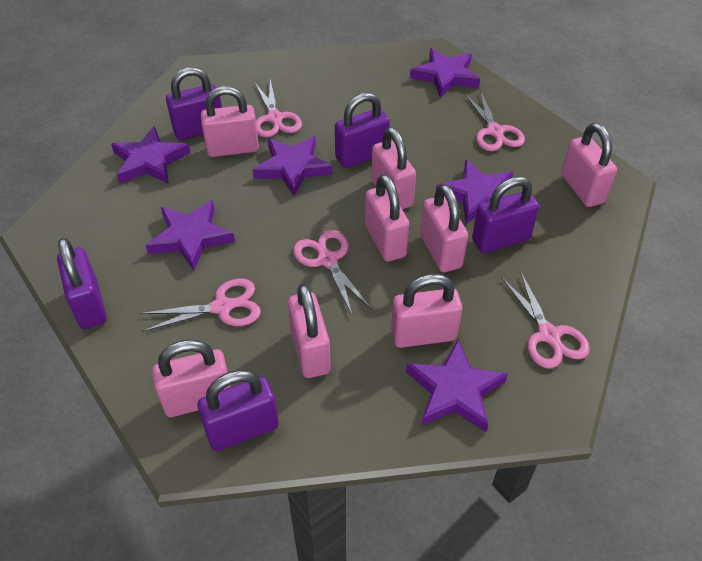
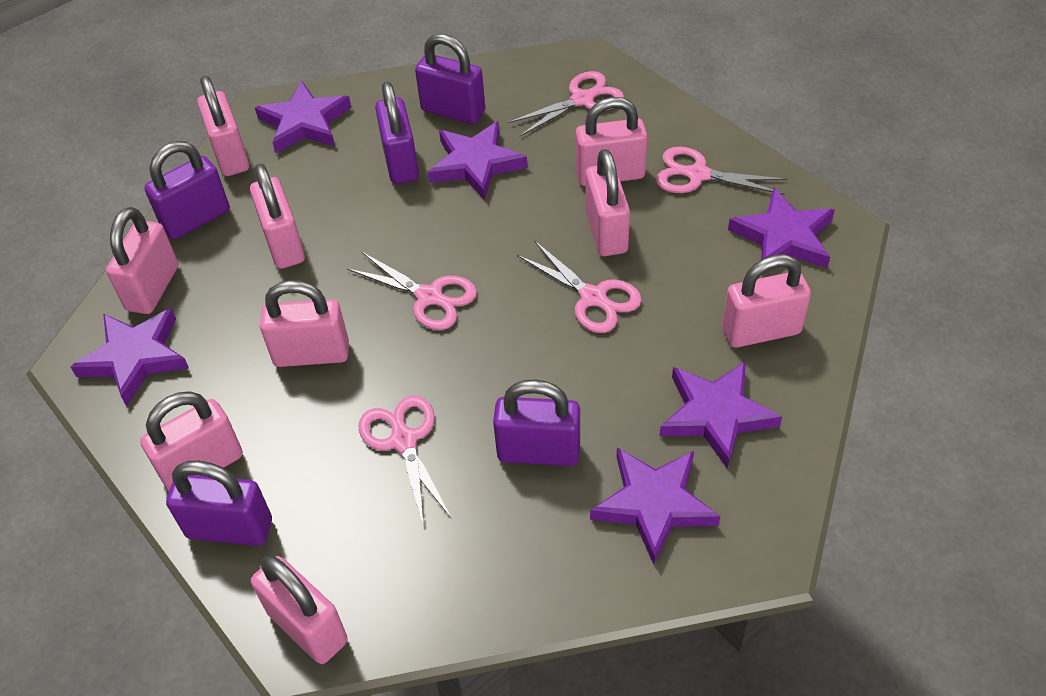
pink padlock: 8 -> 9

